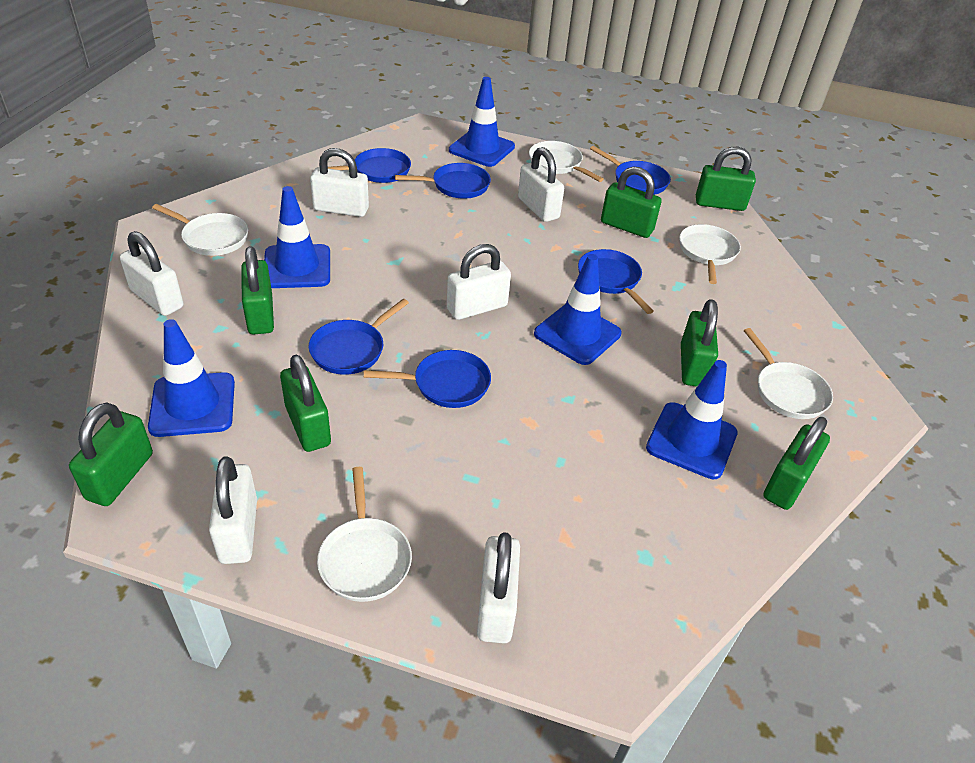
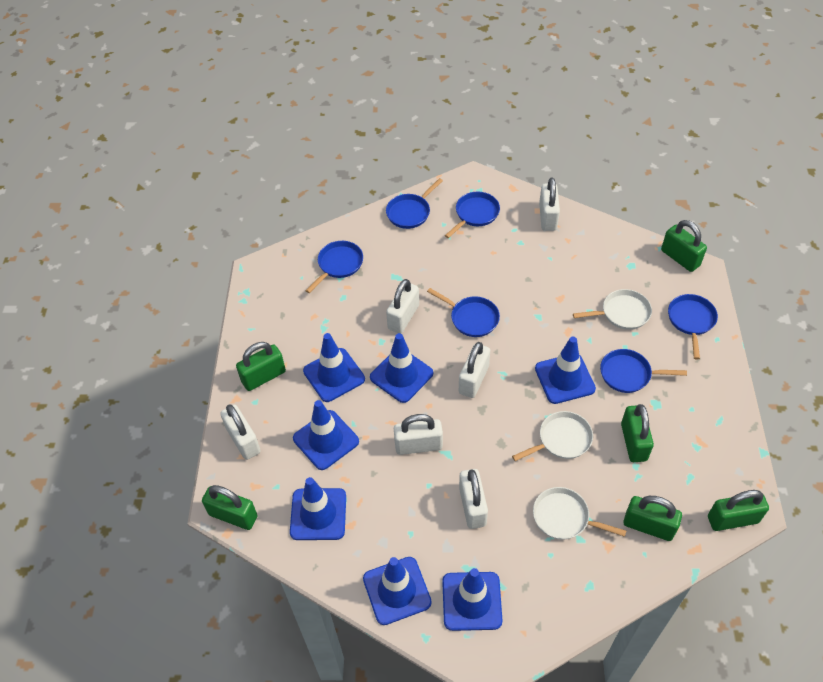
blue traffic cone: 5 -> 7
green padlock: 7 -> 6
white pan: 5 -> 3

